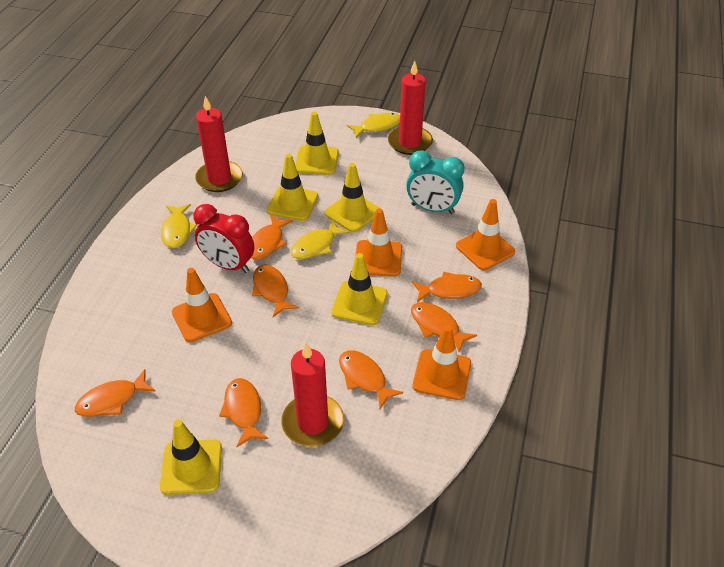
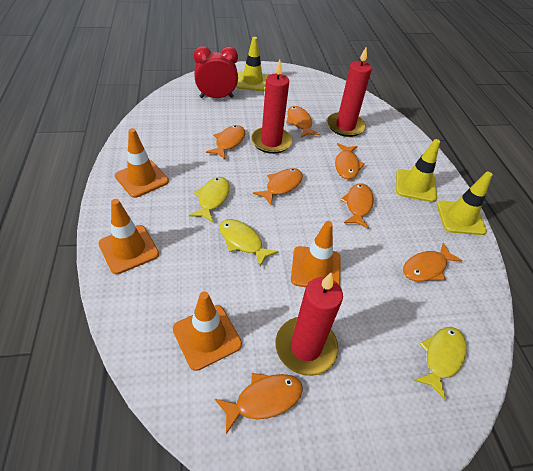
turquoise clock: 1 -> 0
yellow traffic cone: 5 -> 3

